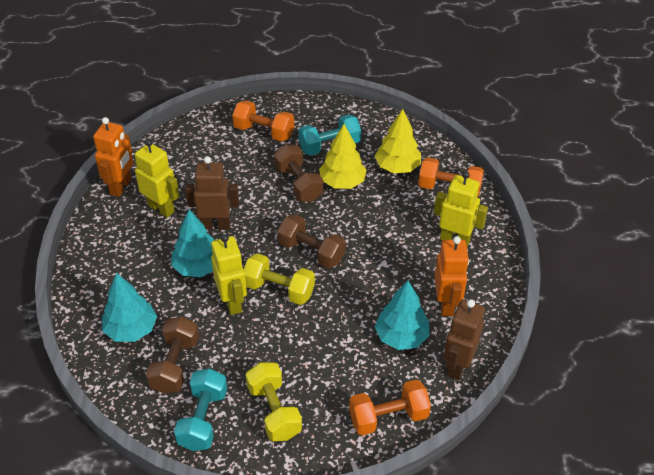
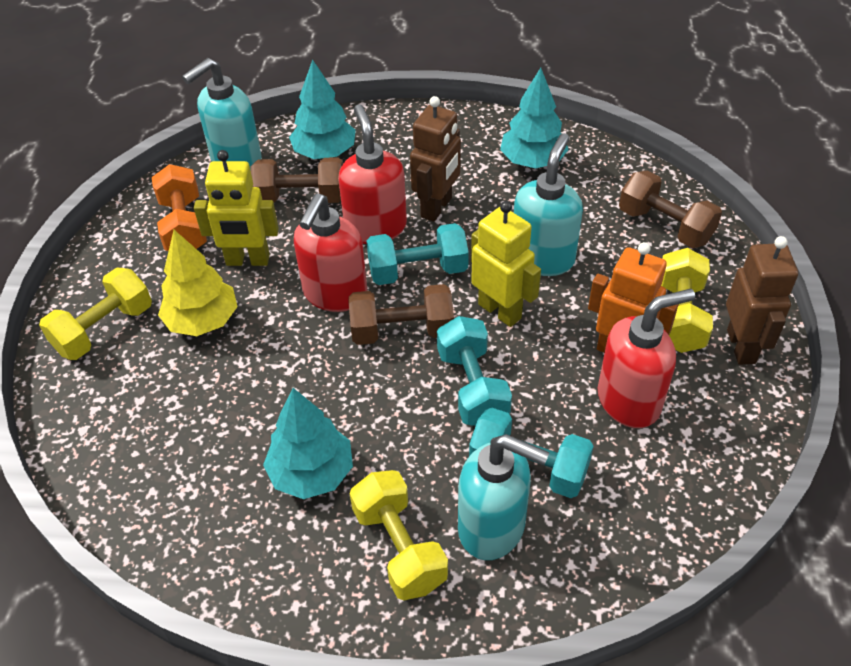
orange dumbbell: 3 -> 1
orange robot: 2 -> 1
red soap dispenser: 0 -> 3
turquoise dumbbell: 2 -> 3
turquoise soap dispenser: 0 -> 3
yellow dumbbell: 2 -> 3
yellow robot: 3 -> 2
yellow tree: 2 -> 1

